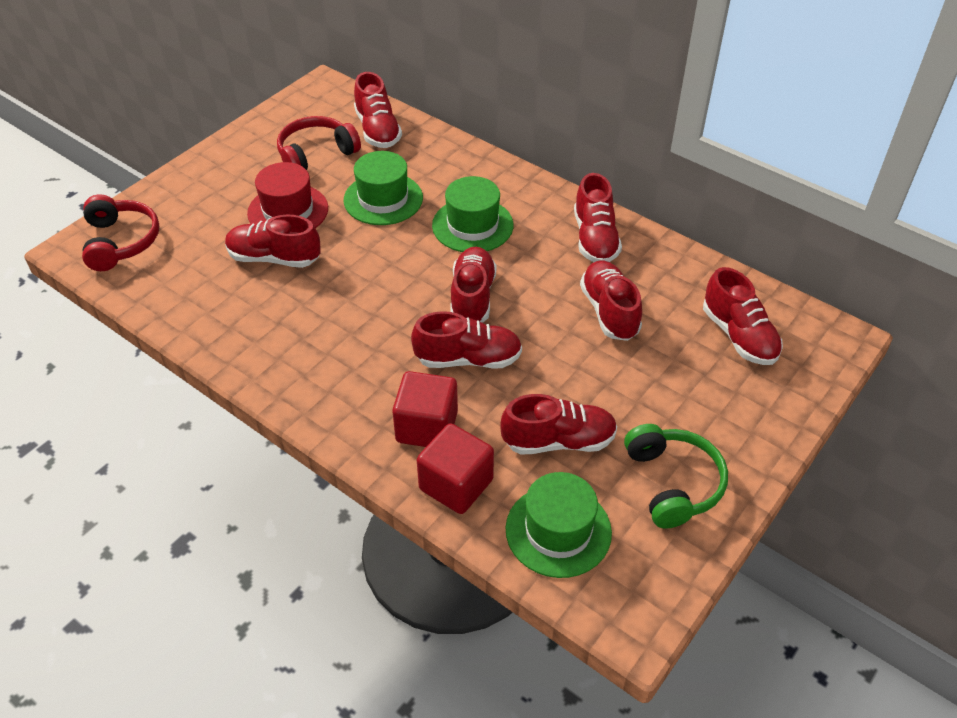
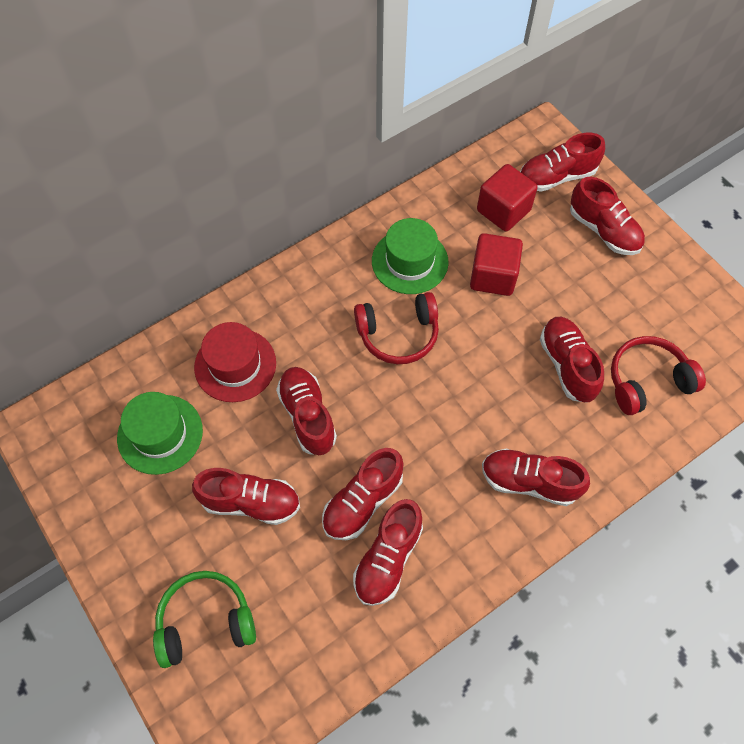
green hat: 3 -> 2

